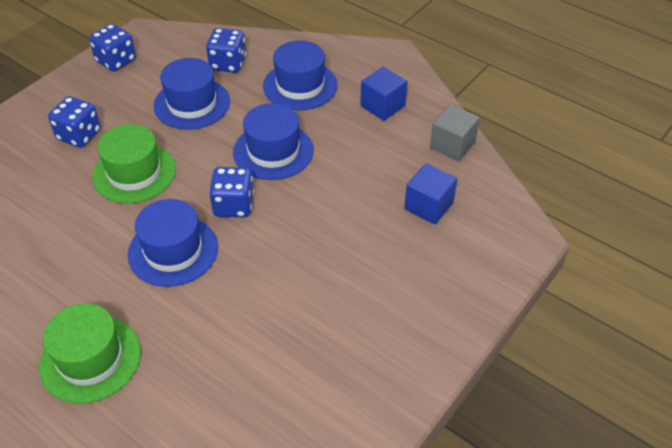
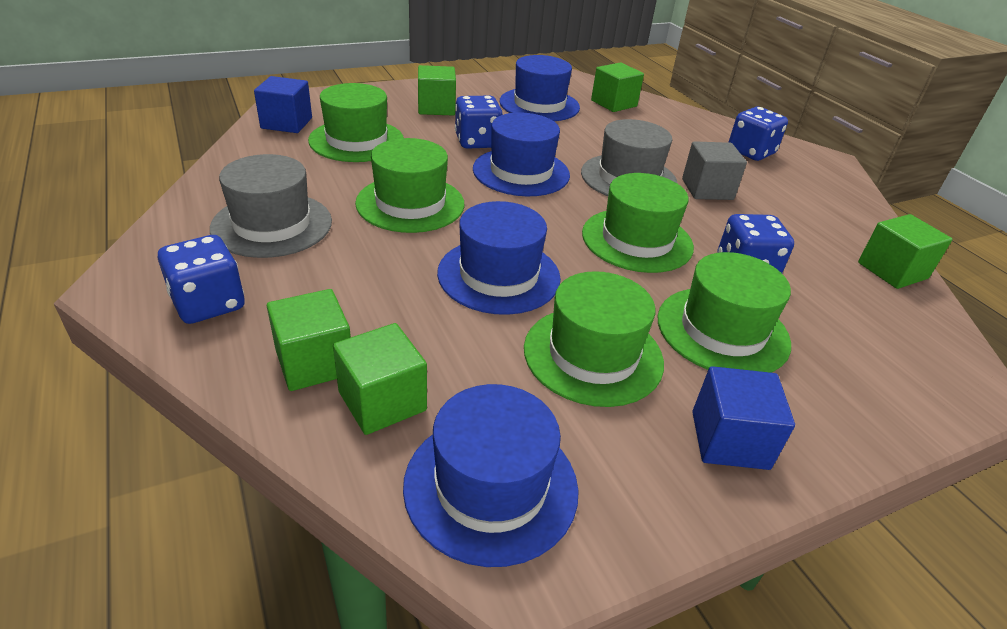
green cube: 0 -> 5
green hat: 2 -> 5
grey hat: 0 -> 2

